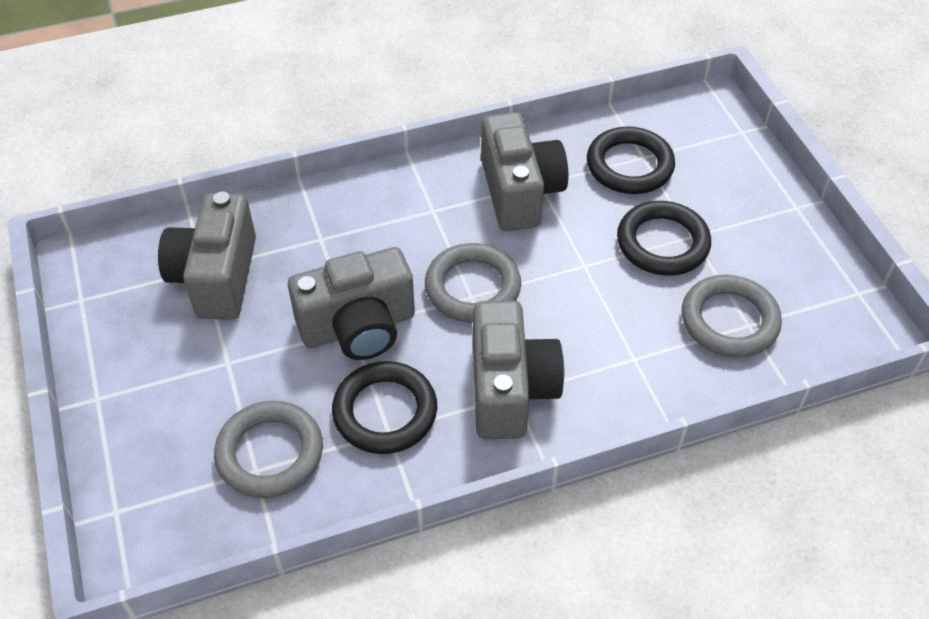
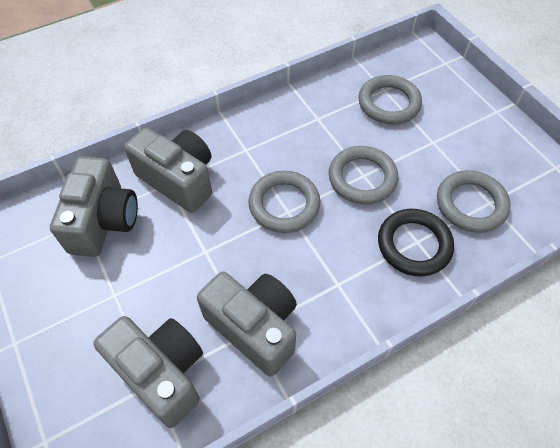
black ring: 3 -> 1
grey ring: 3 -> 4

